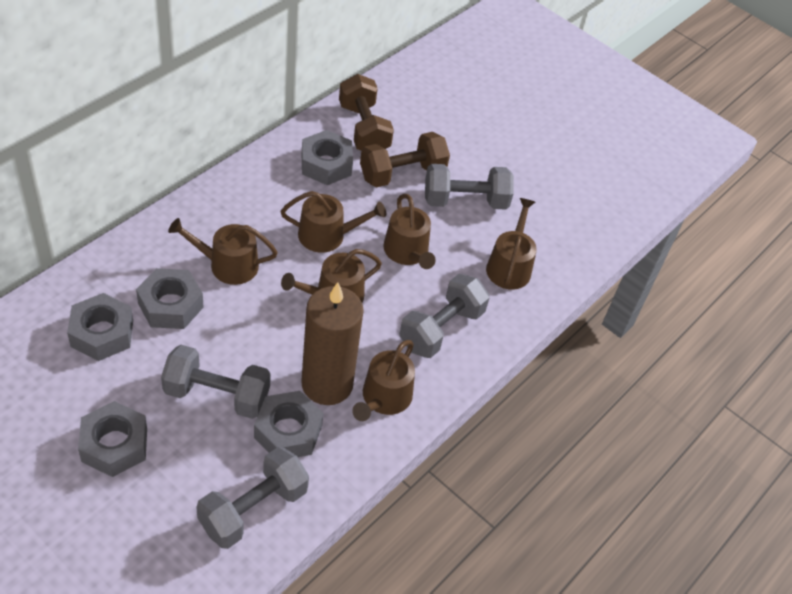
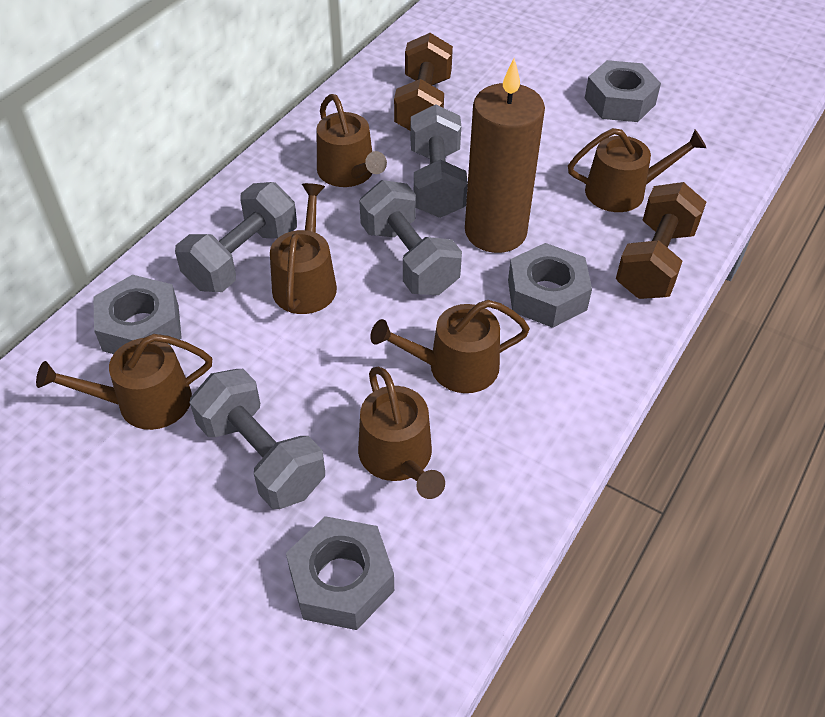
grey nut: 5 -> 4

